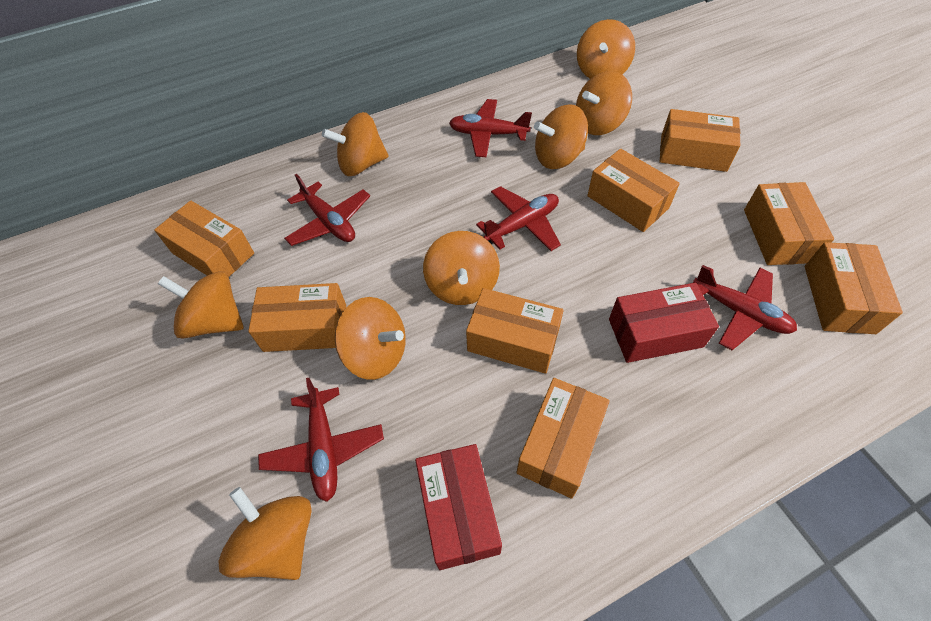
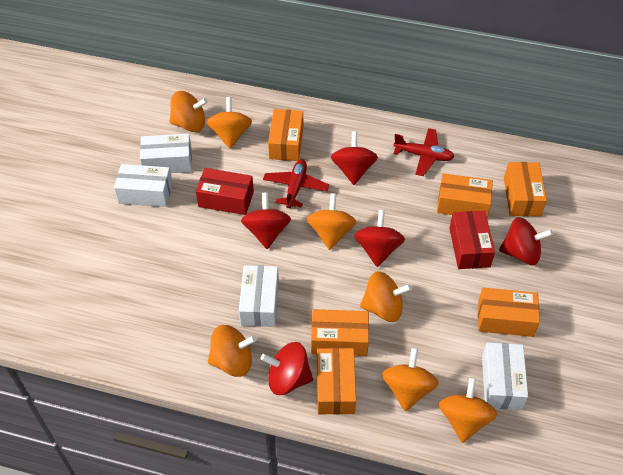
orange box: 8 -> 6
orange spinning top: 8 -> 7
red plane: 5 -> 2
red spinning top: 0 -> 5
white box: 0 -> 4

